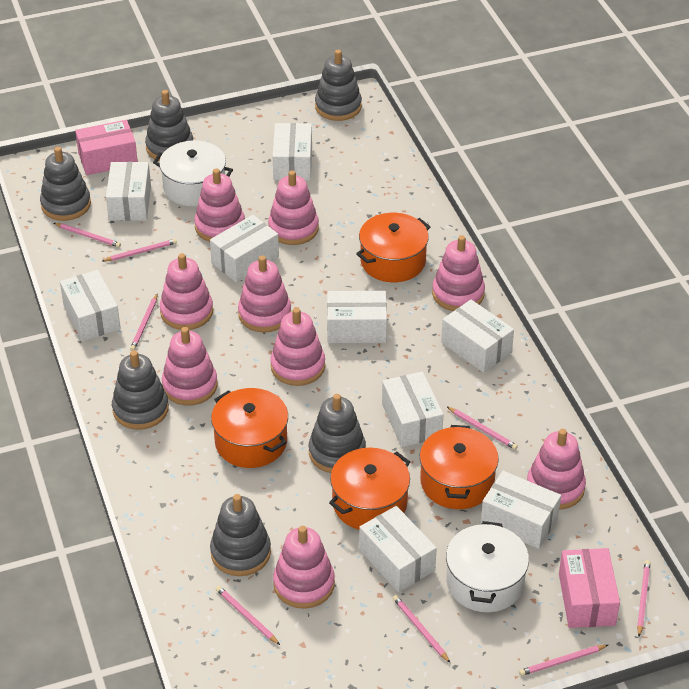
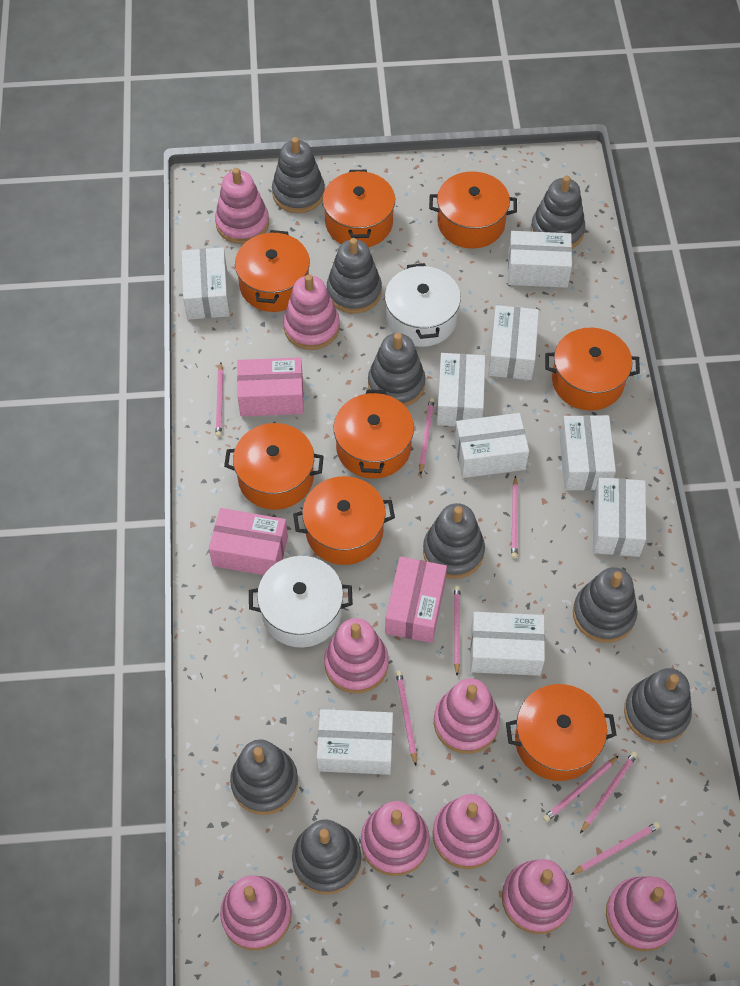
grey stacking toy: 6 -> 9
orange pot: 4 -> 8
pink box: 2 -> 3

